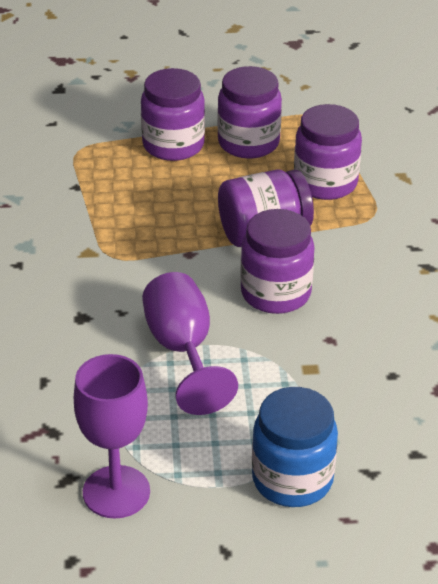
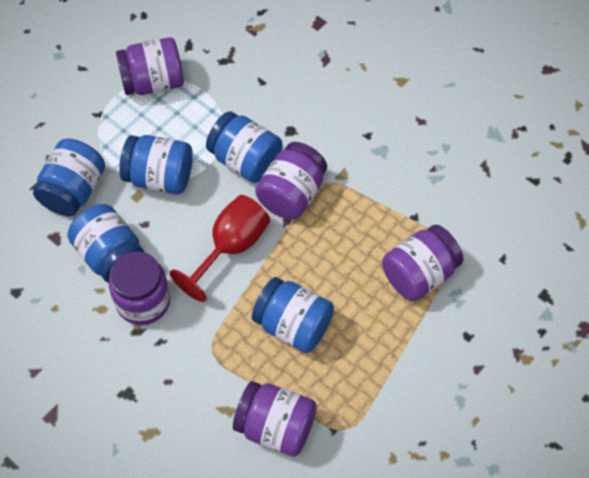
blue jar: 1 -> 5
purple goblet: 2 -> 0
red goblet: 0 -> 1

